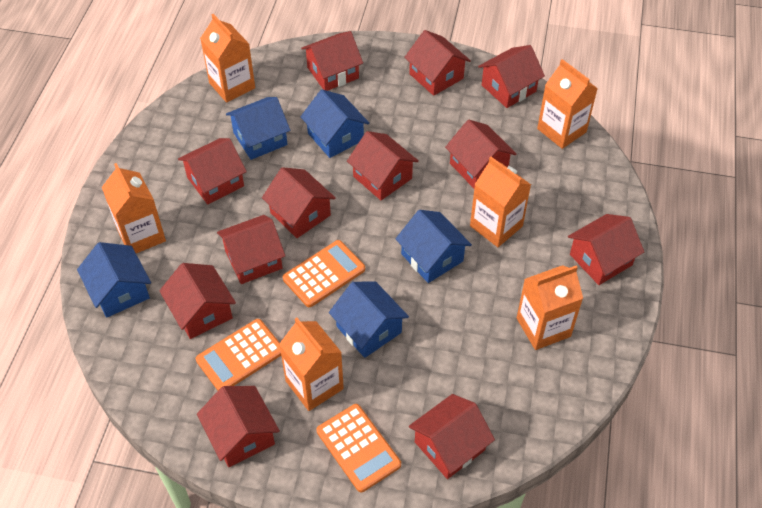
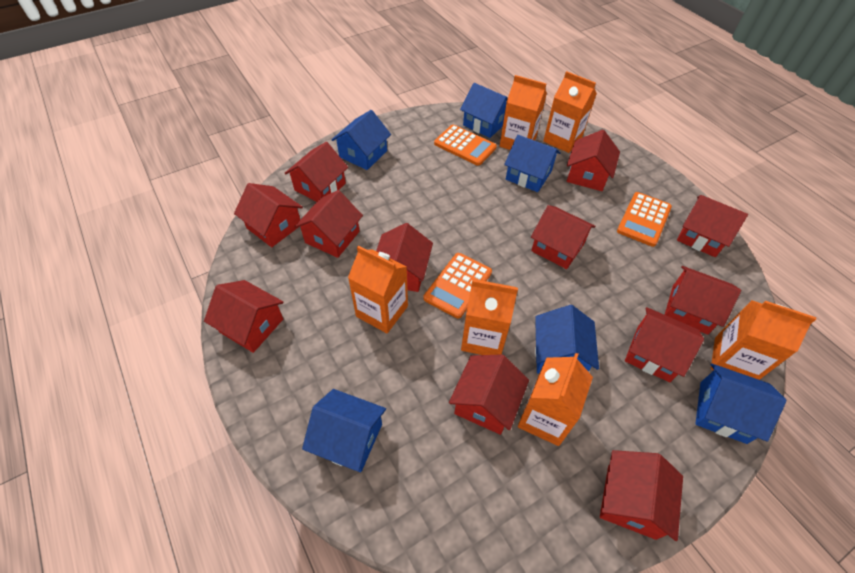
blue house: 5 -> 6

